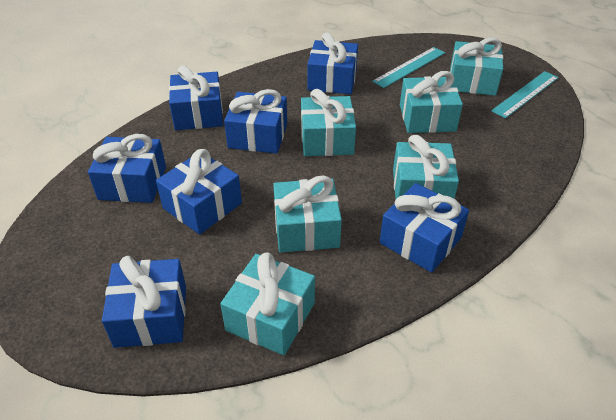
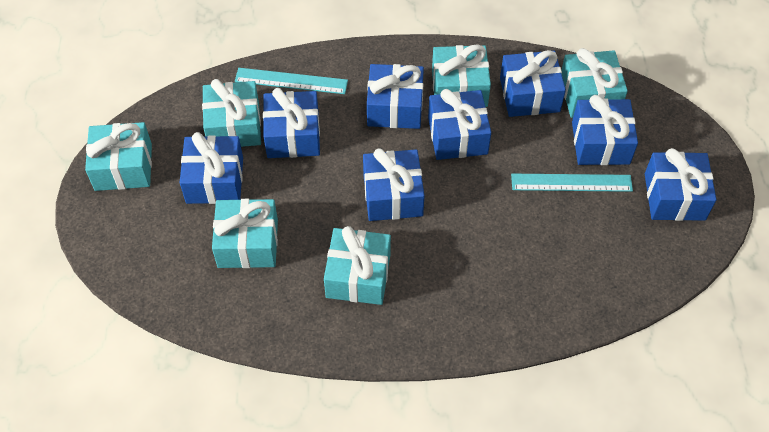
blue gift: 7 -> 8

